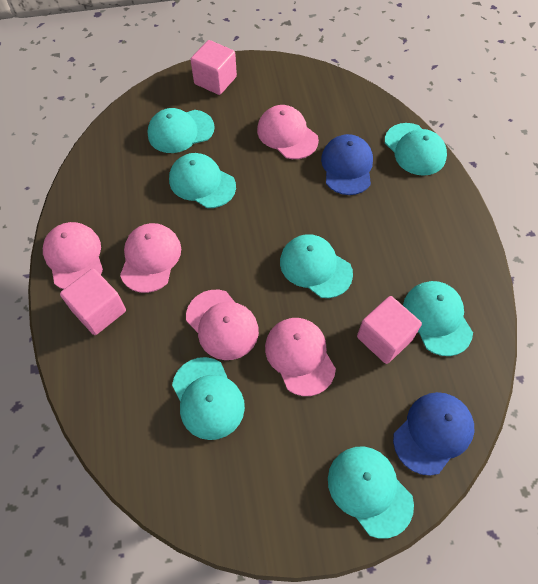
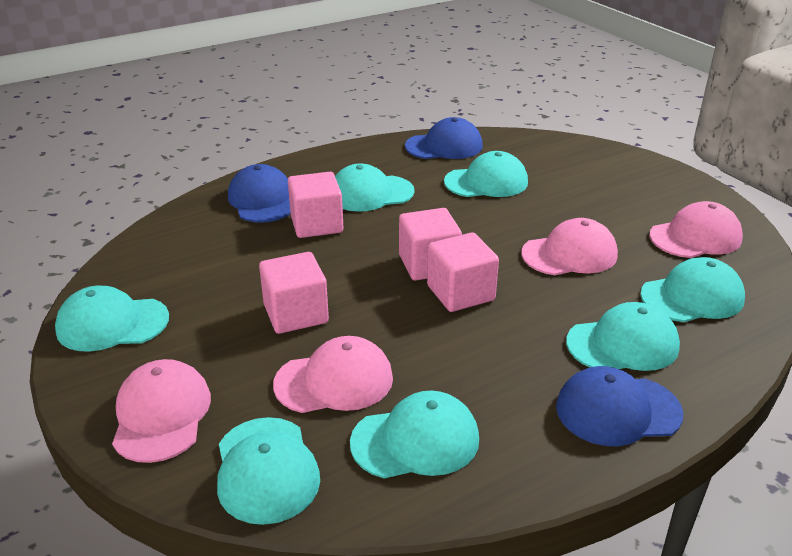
blue cap: 2 -> 3
pink cap: 5 -> 4
pink cube: 3 -> 4

